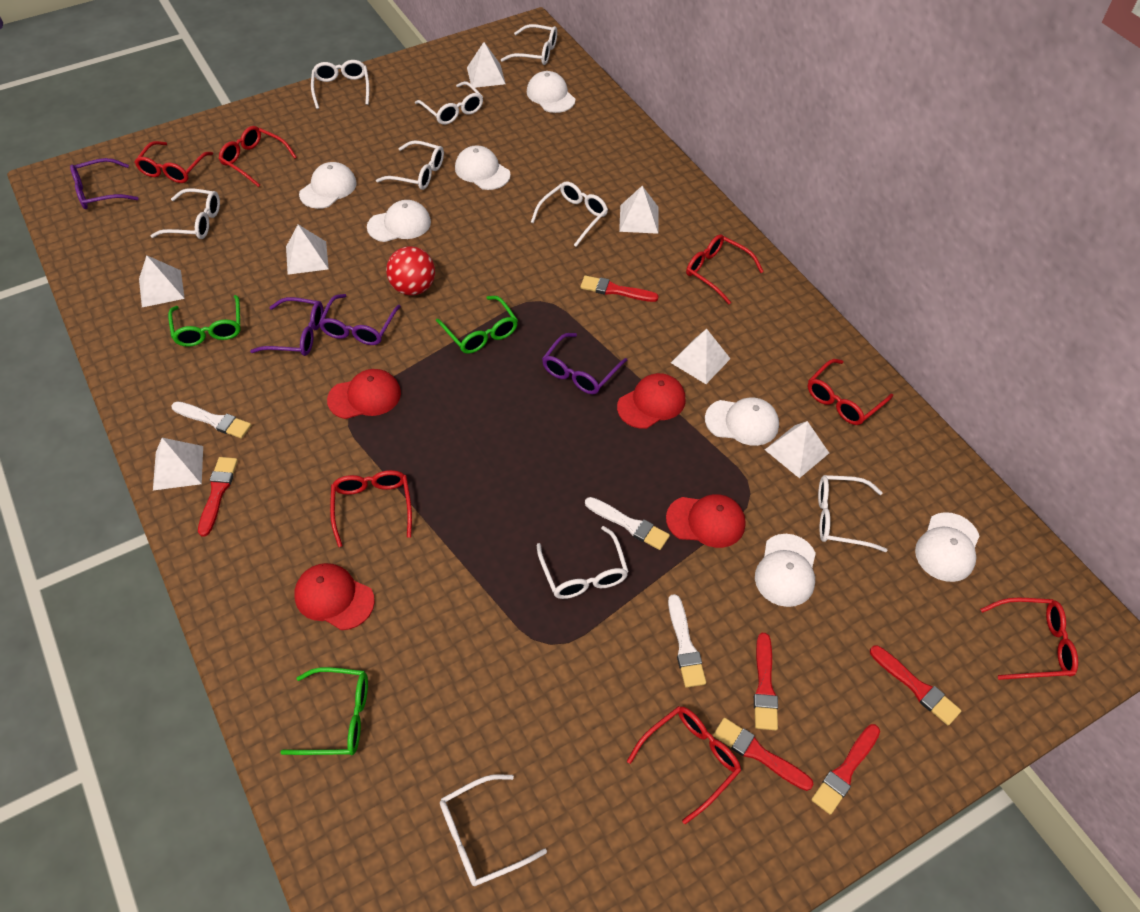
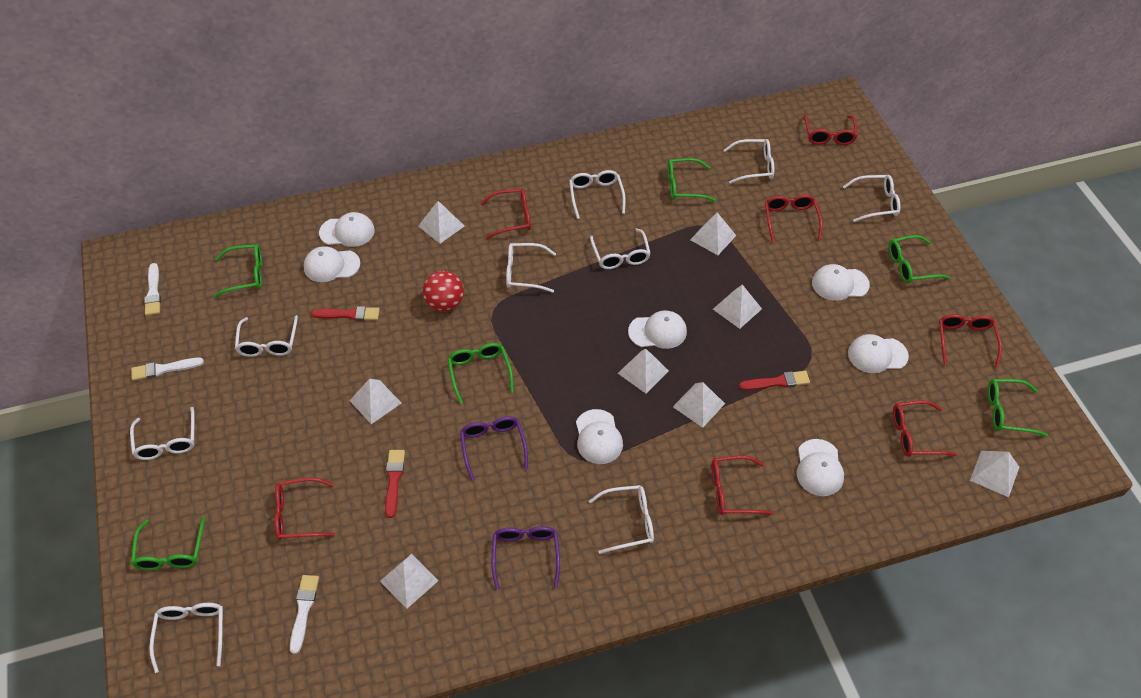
green glasses: 3 -> 6
purple glasses: 4 -> 2
red brush: 6 -> 3
red cap: 4 -> 0
white pyramid: 7 -> 8

